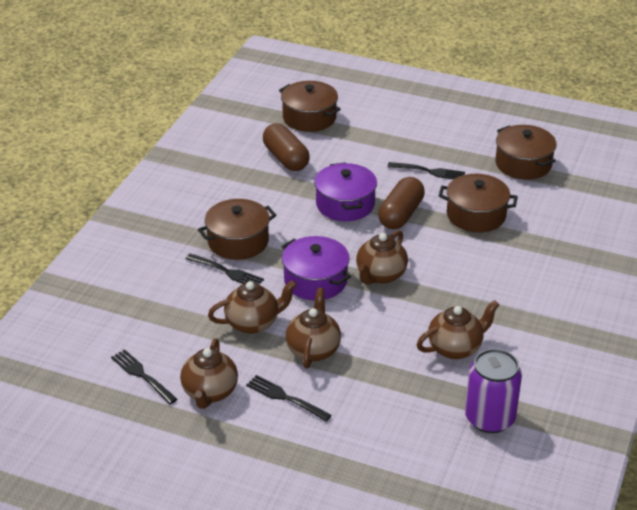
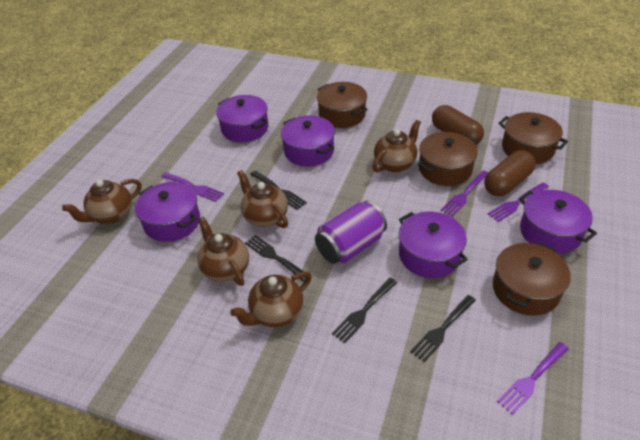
purple fork: 0 -> 4
purple pot: 2 -> 5

